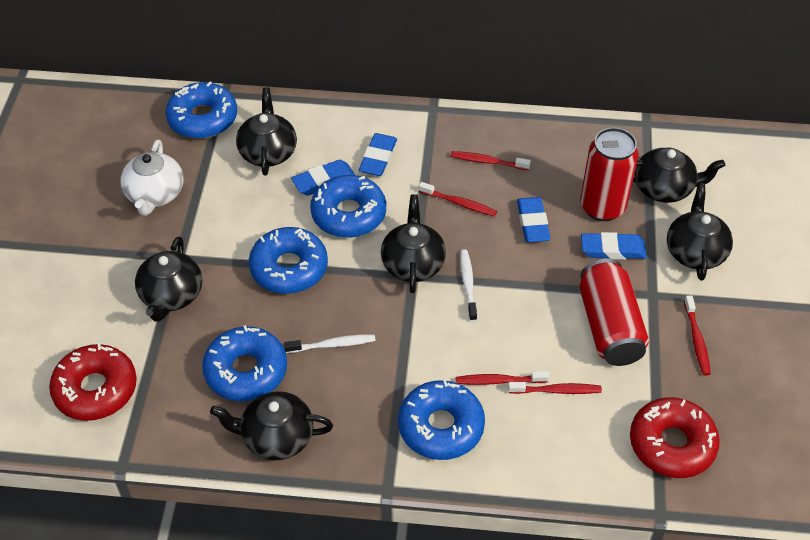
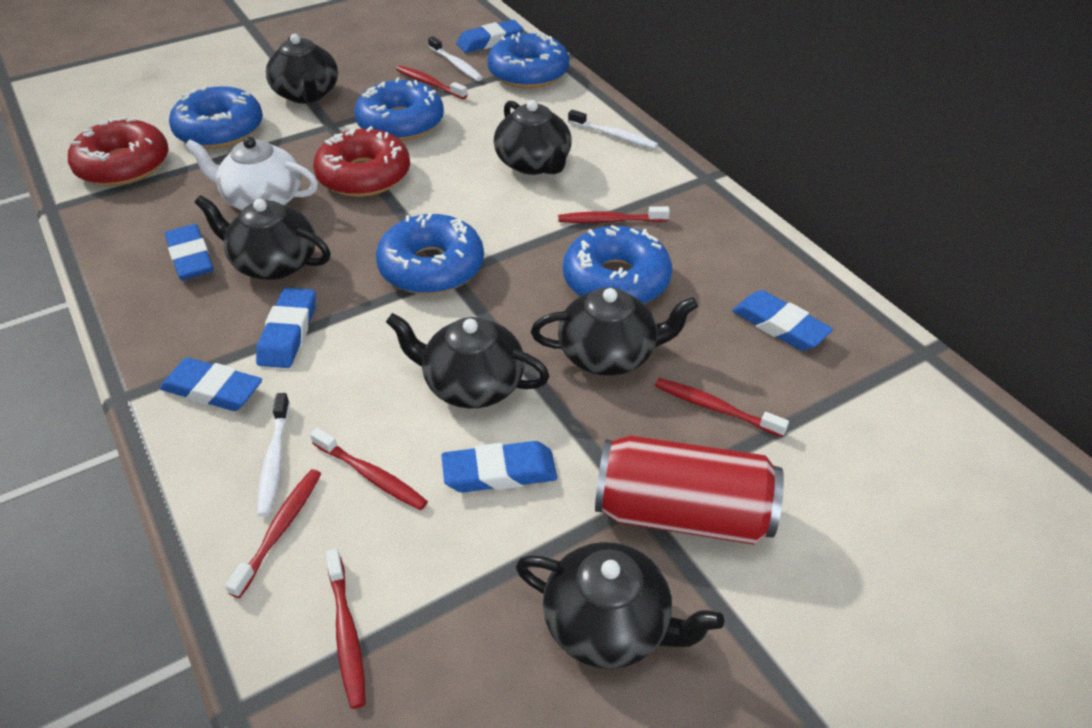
blue eraser: 4 -> 6
red can: 2 -> 1
red toothbrush: 5 -> 6
white toothbrush: 2 -> 3

